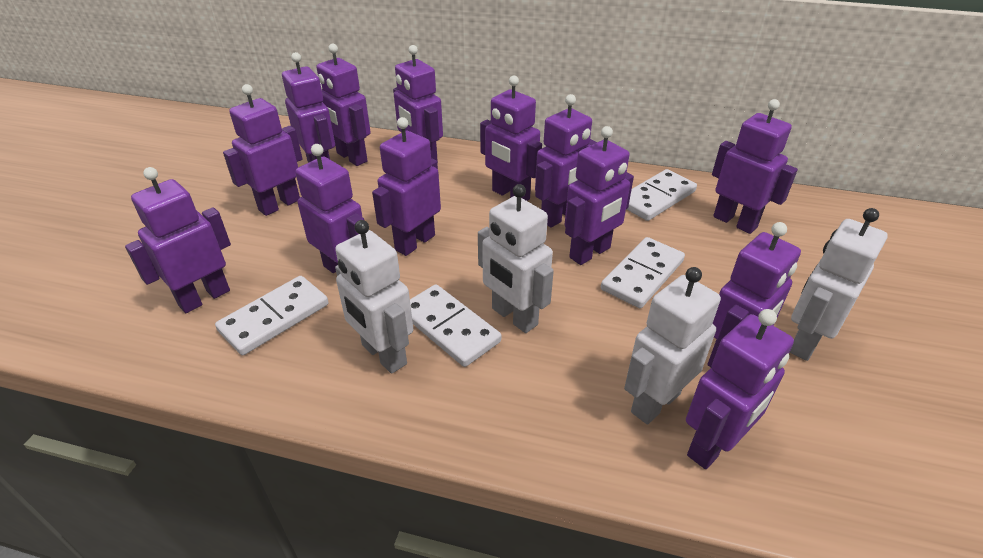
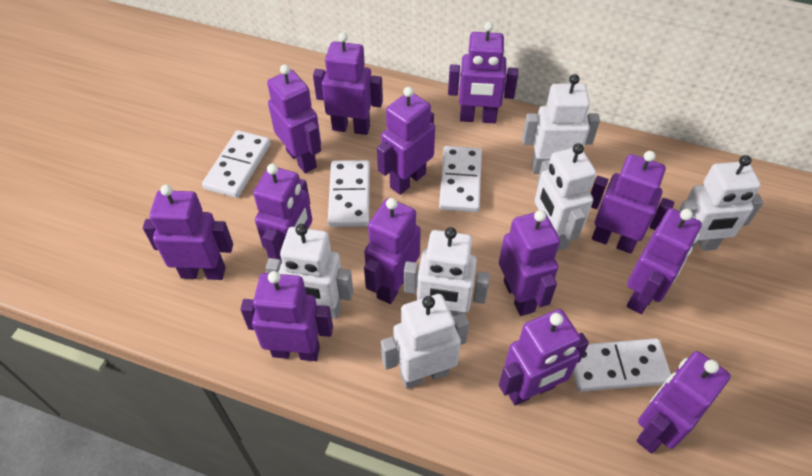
white robot: 4 -> 6

